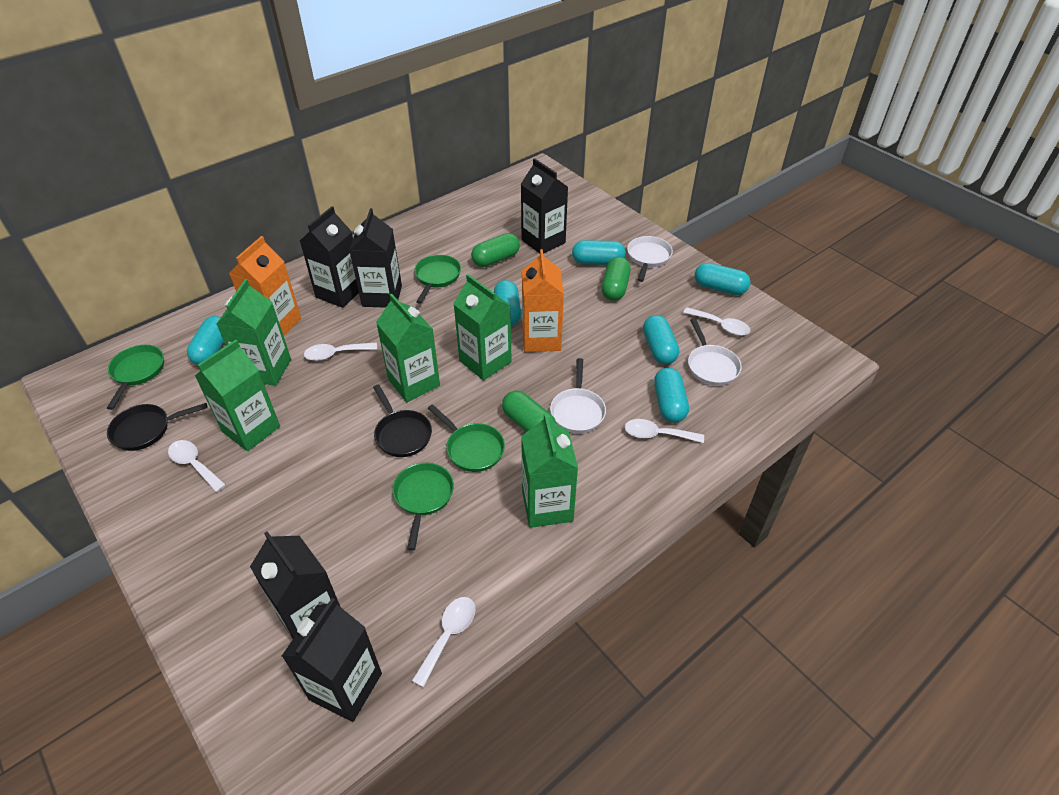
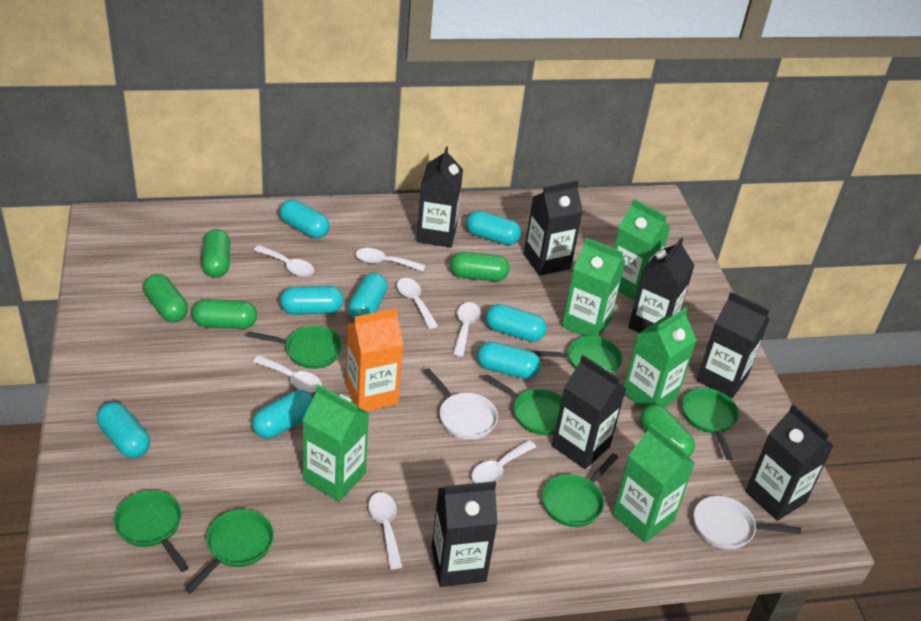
black carton: 5 -> 7
black pan: 2 -> 0
green capsule: 3 -> 5
green pan: 4 -> 7
orange carton: 2 -> 1
turquoise capsule: 6 -> 8
white pan: 3 -> 2
white spoon: 5 -> 7

